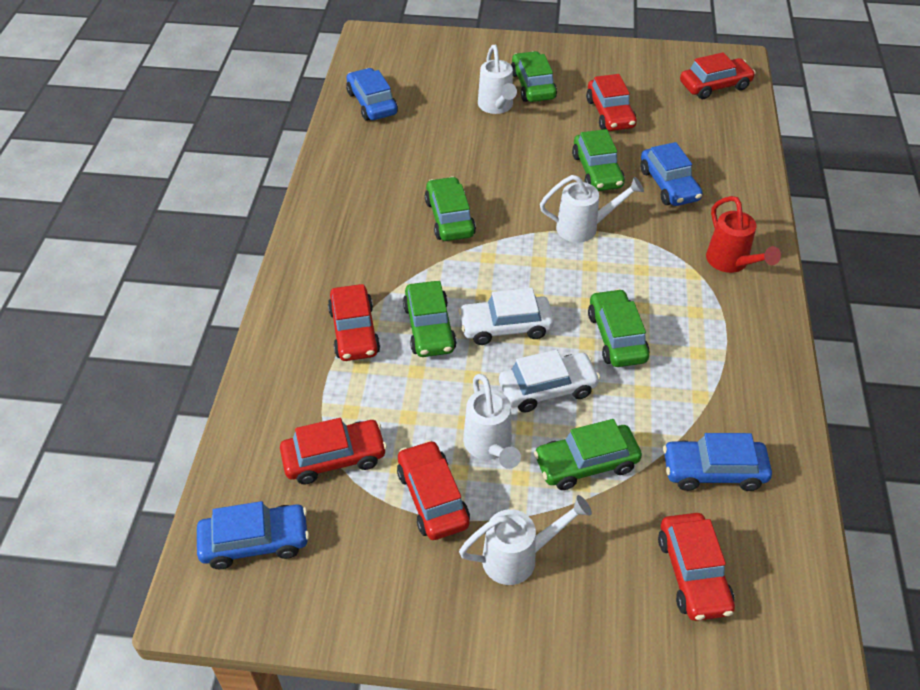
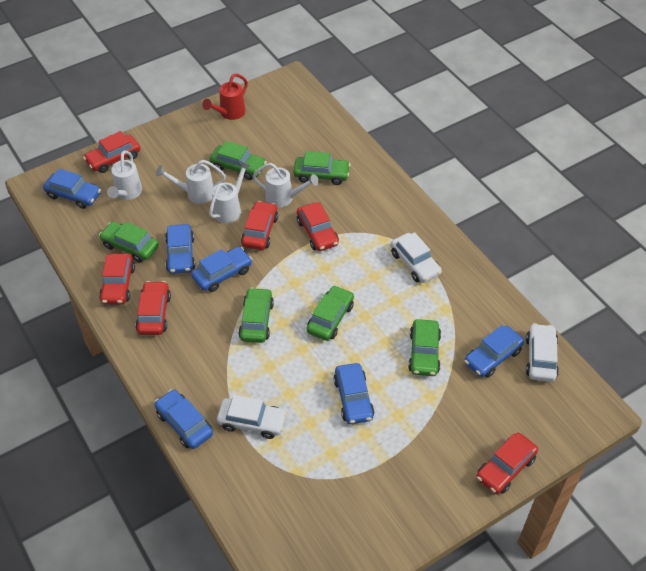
blue car: 4 -> 6
white car: 2 -> 3

